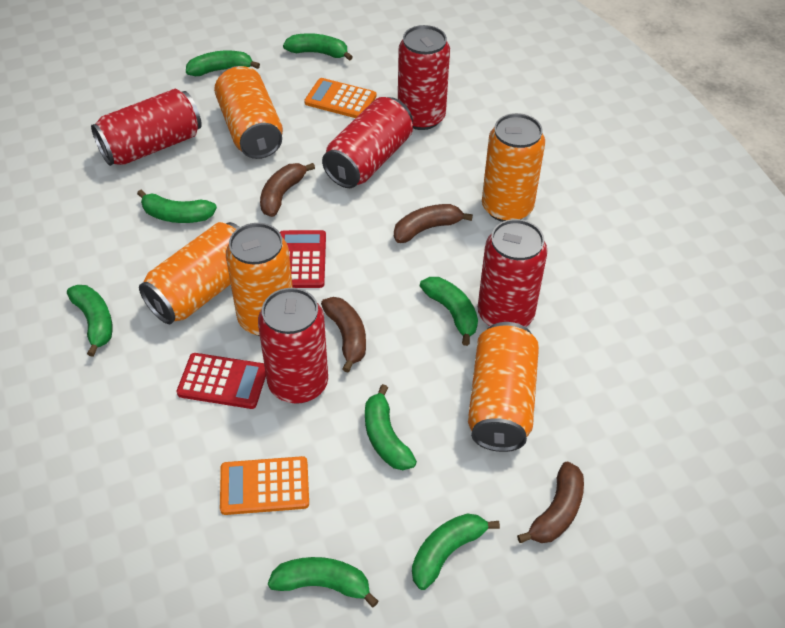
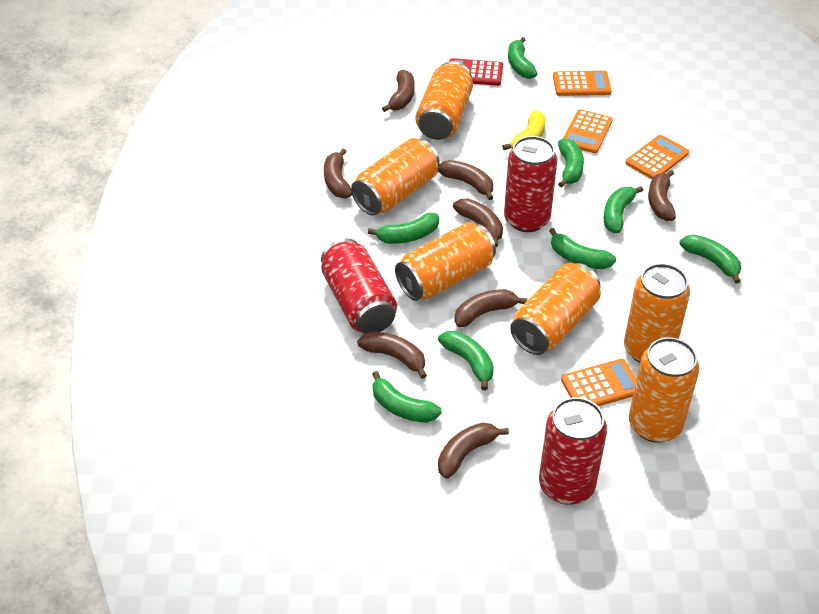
brown banana: 4 -> 8
orange calculator: 2 -> 4
orange can: 5 -> 6
red calculator: 2 -> 1
red can: 5 -> 3
yellow banana: 0 -> 1

